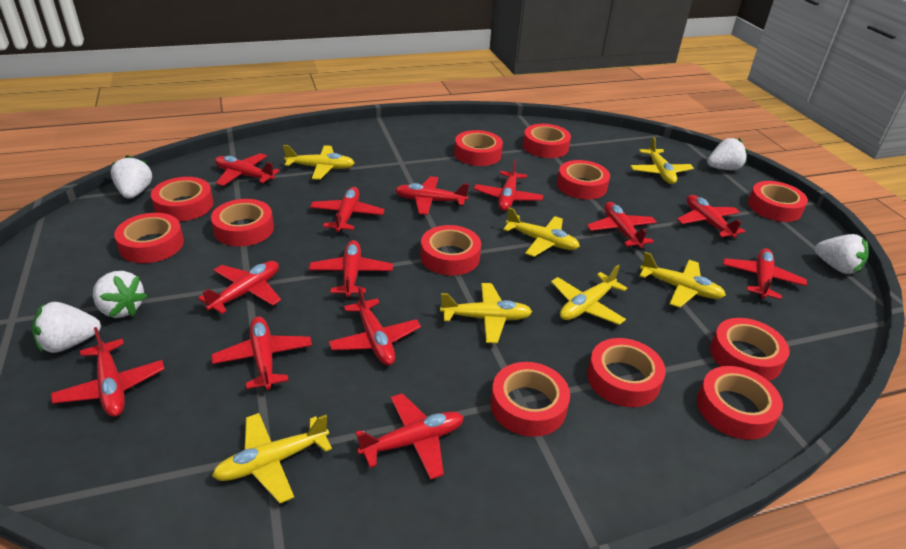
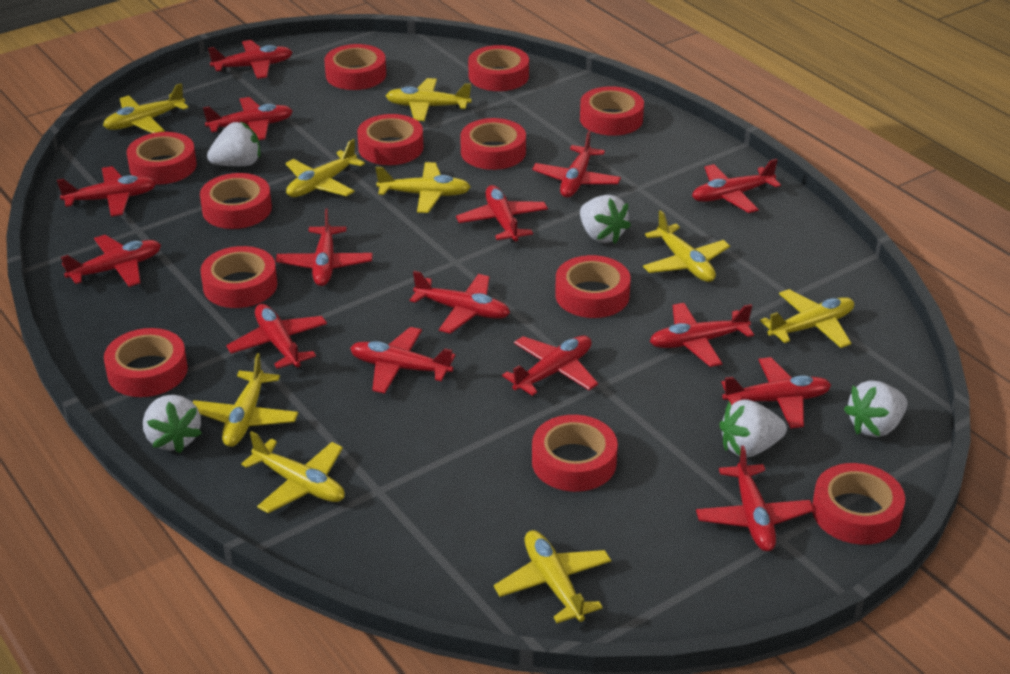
red plane: 13 -> 15
yellow plane: 7 -> 9

